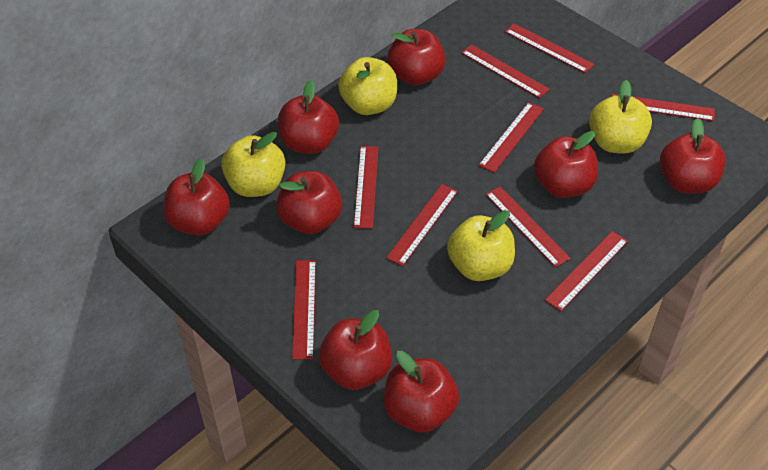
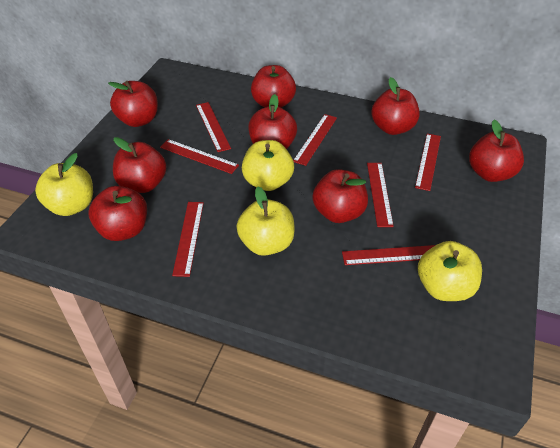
red ruler: 9 -> 7

